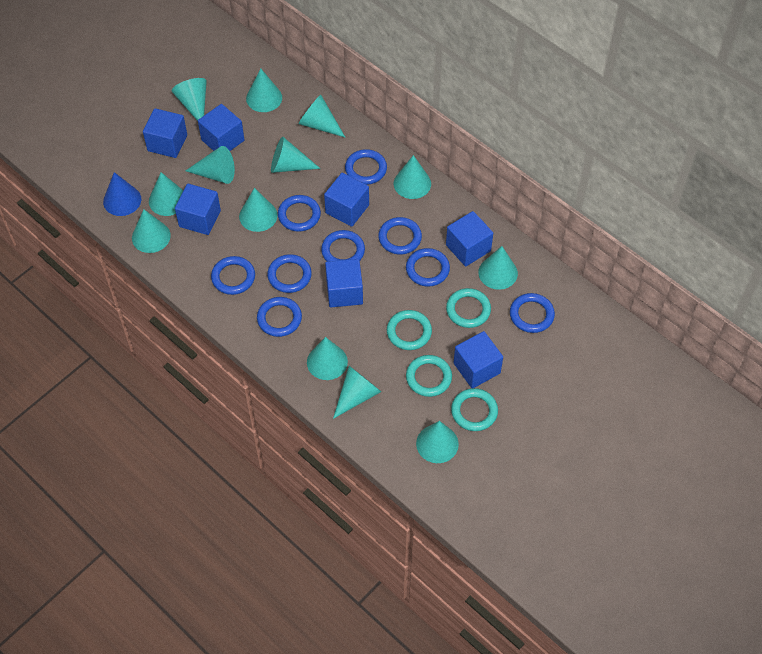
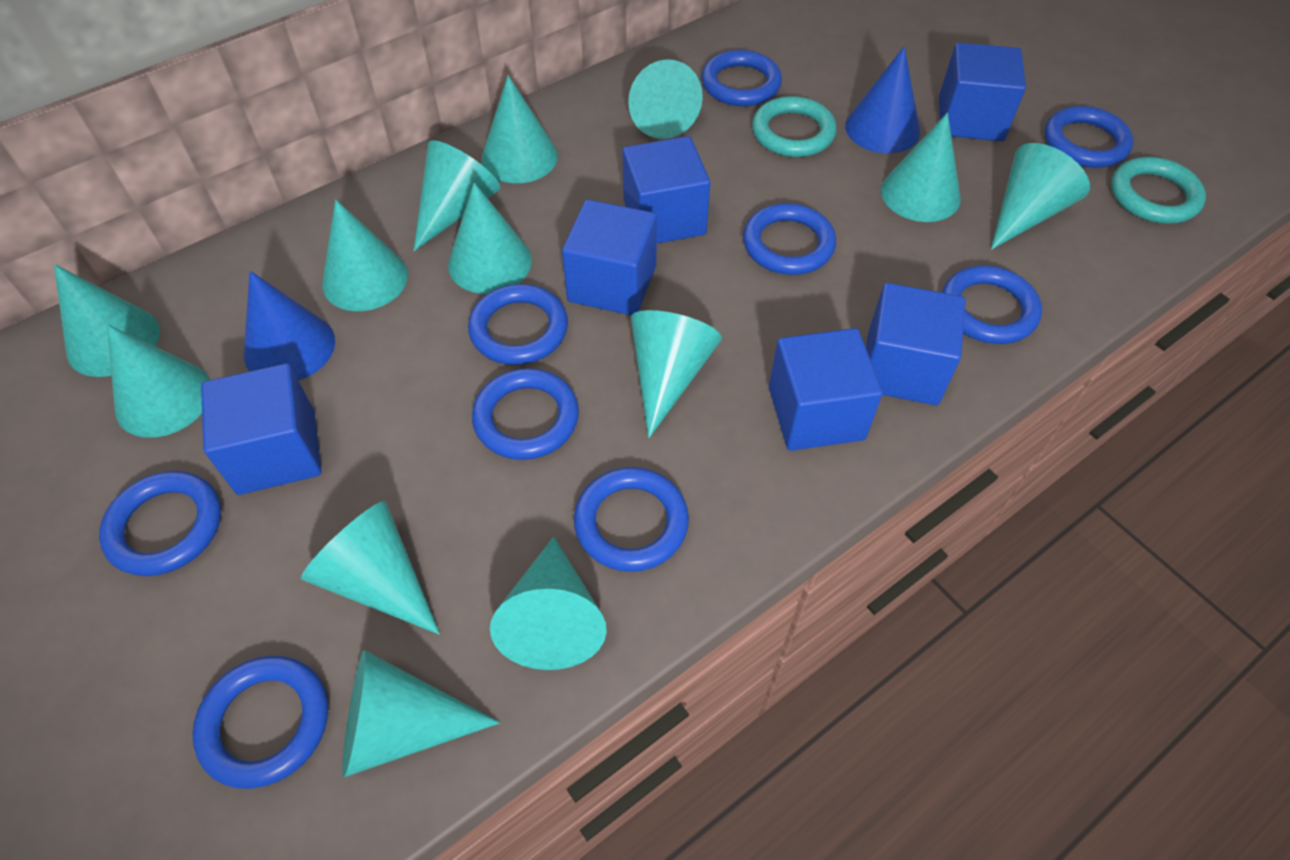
blue cone: 1 -> 2
blue cube: 7 -> 6
turquoise ring: 4 -> 2

